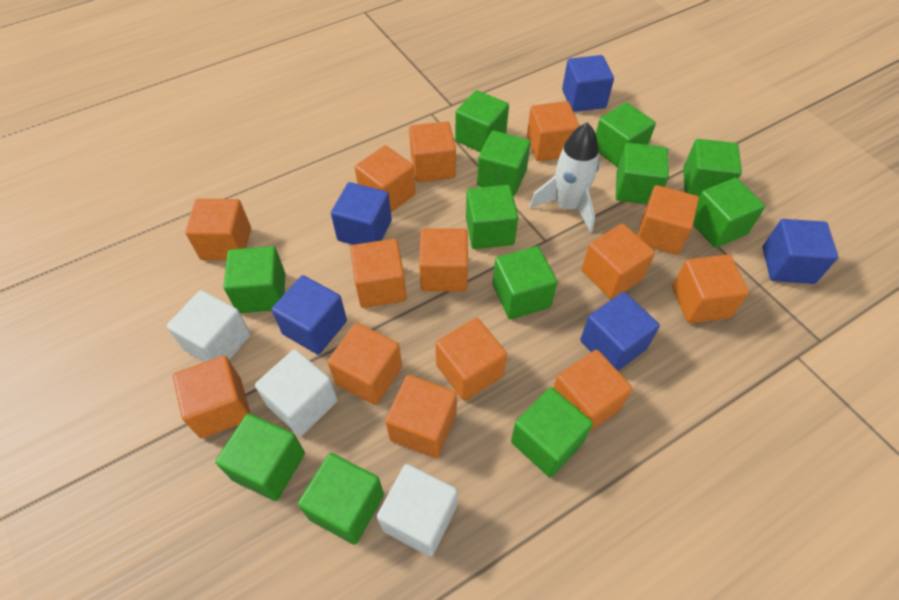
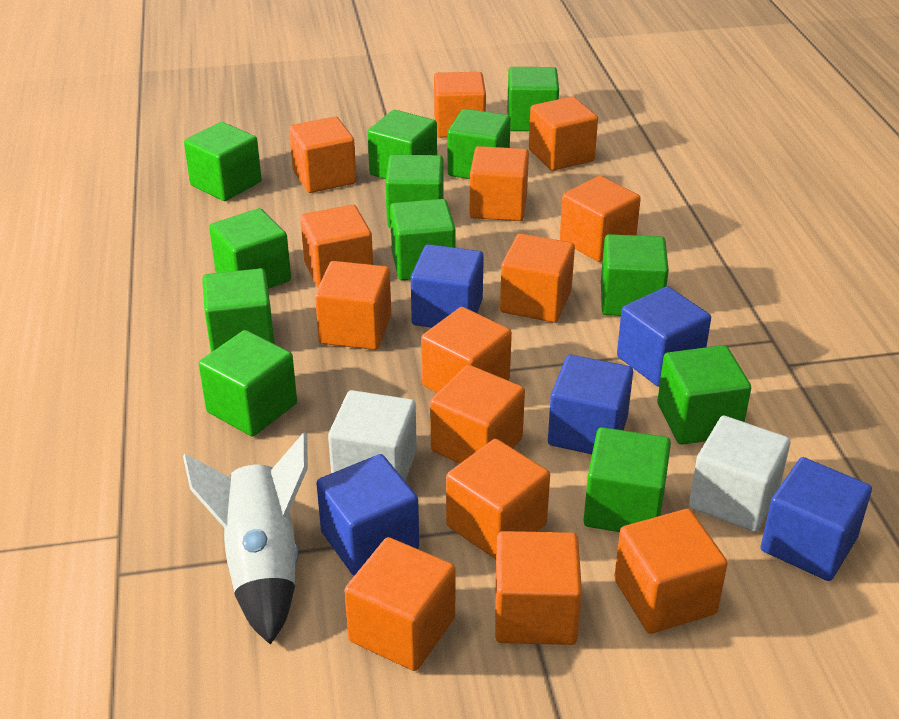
white cube: 3 -> 2

